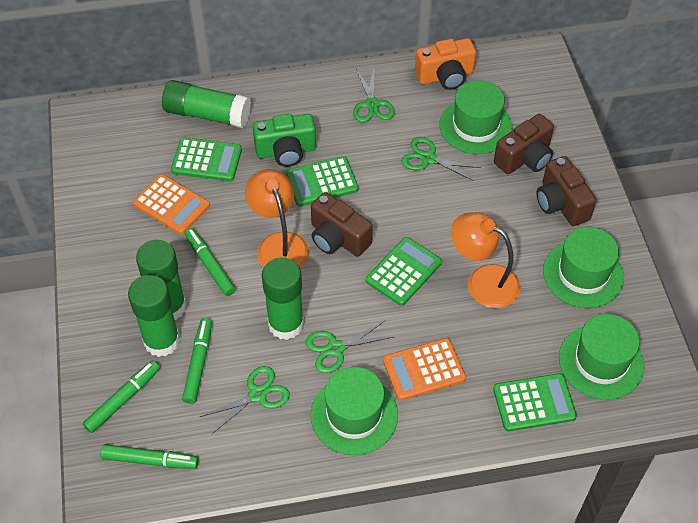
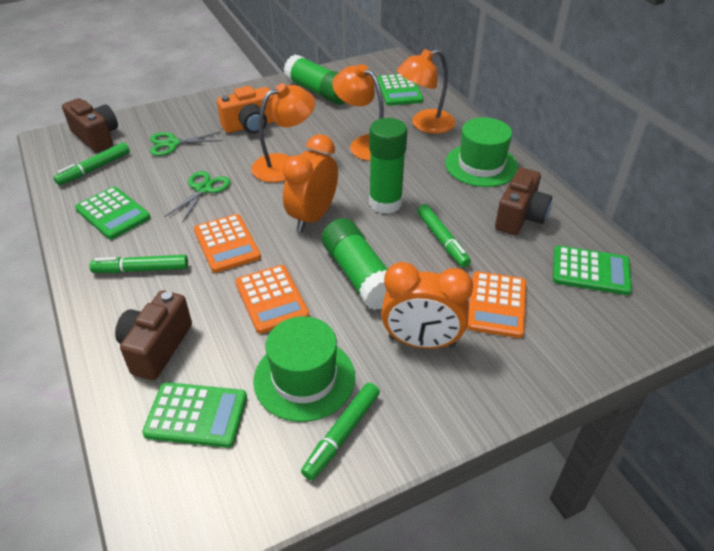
green camera: 1 -> 0
green glue stick: 4 -> 3
green hat: 4 -> 2
green scissors: 4 -> 2
orange calculator: 2 -> 3
orange clock: 0 -> 2
orange lamp: 2 -> 3

